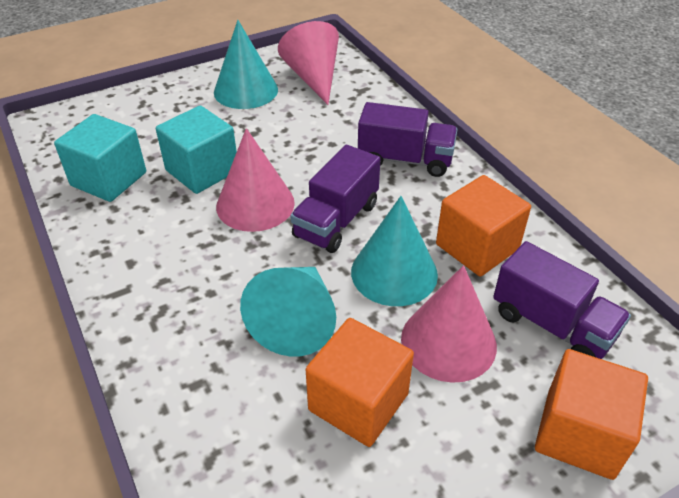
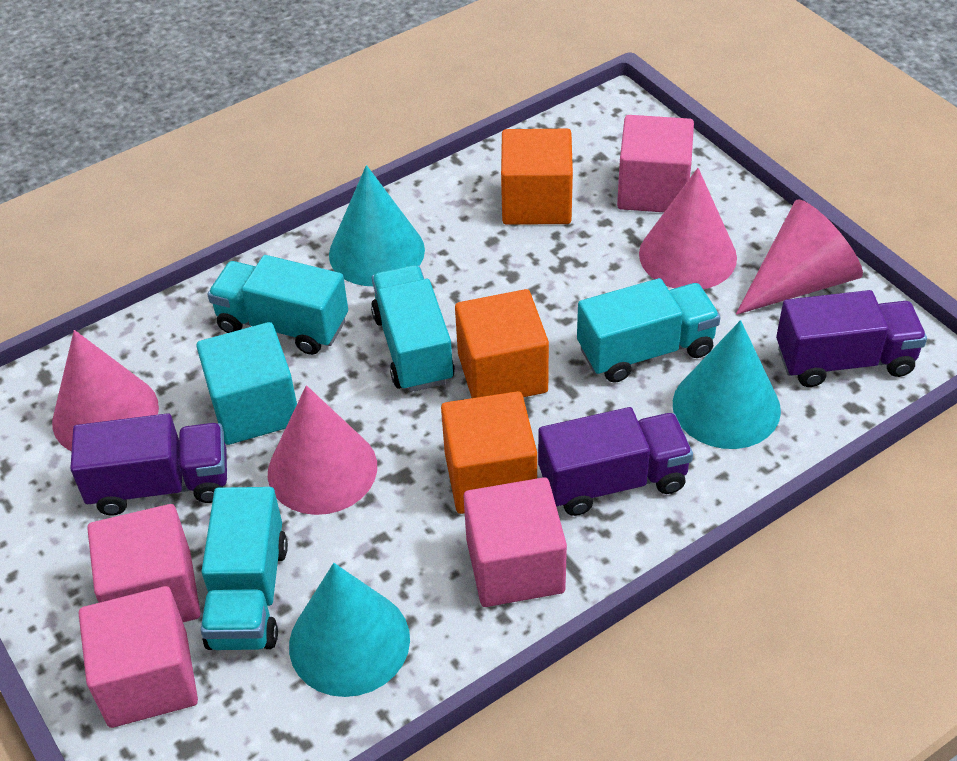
pink cone: 3 -> 4
pink cube: 0 -> 4
turquoise cube: 2 -> 1
turquoise truck: 0 -> 4

